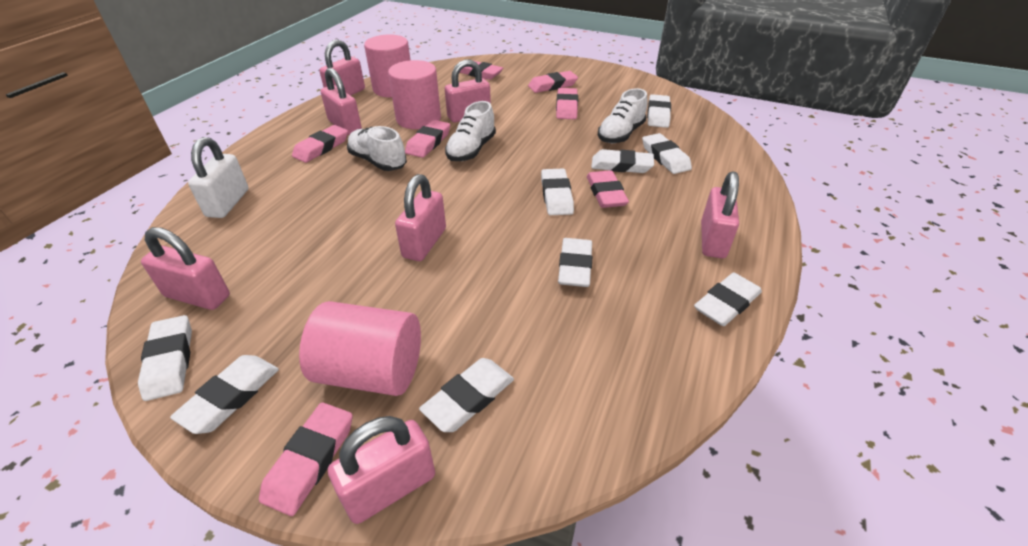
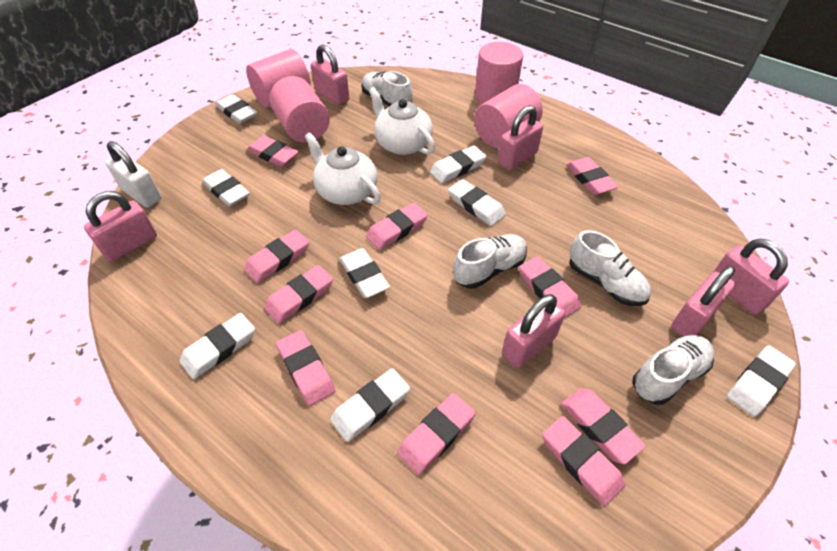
pink cylinder: 3 -> 4
pink eraser: 7 -> 10
pink padlock: 7 -> 6
white eraser: 9 -> 8
white shoe: 3 -> 4
white teapot: 0 -> 2

